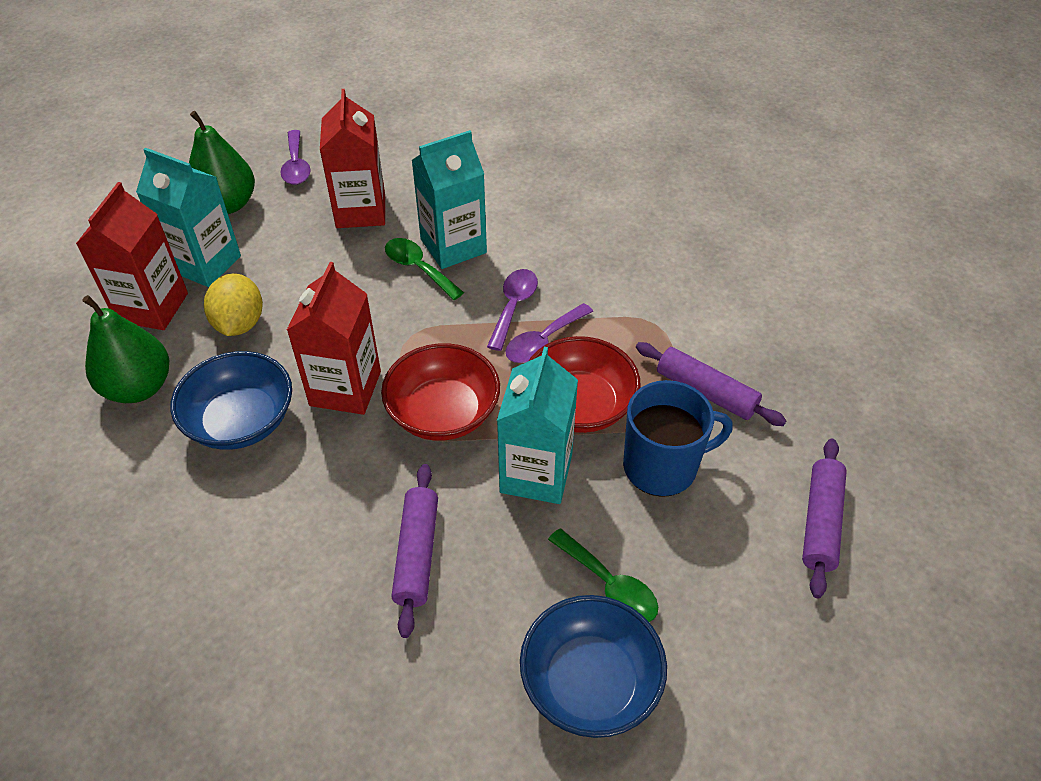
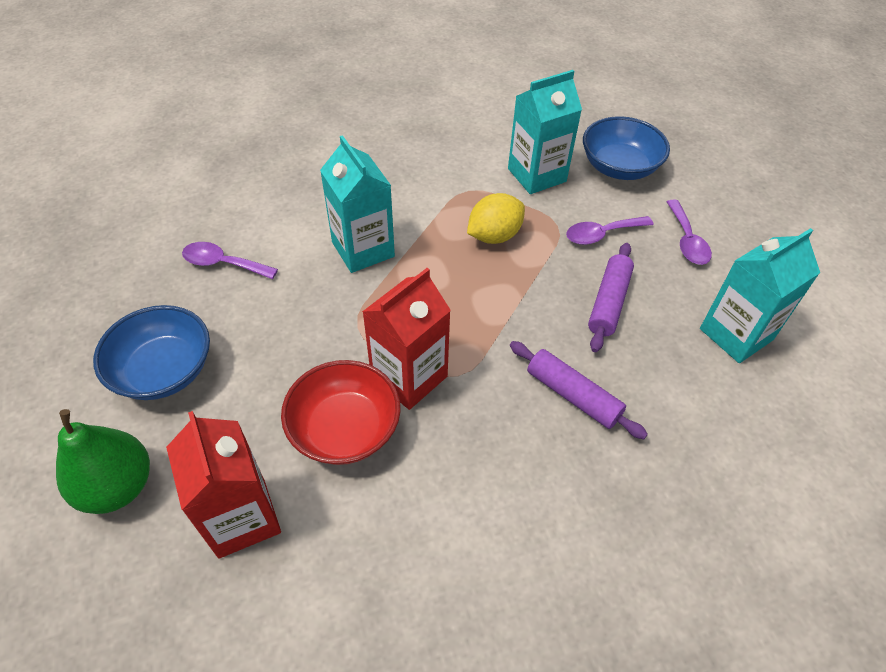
blue mug: 1 -> 0
green pear: 2 -> 1
green spoon: 2 -> 0
purple rolling pin: 3 -> 2
red bowl: 2 -> 1
red carton: 3 -> 2

